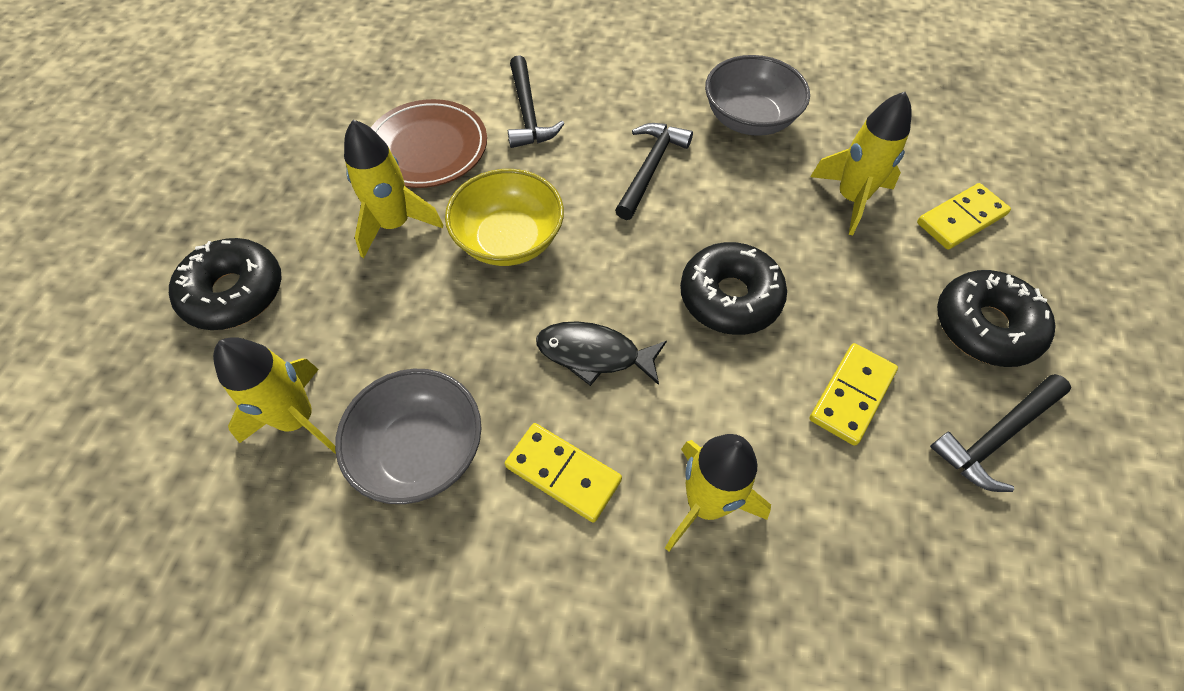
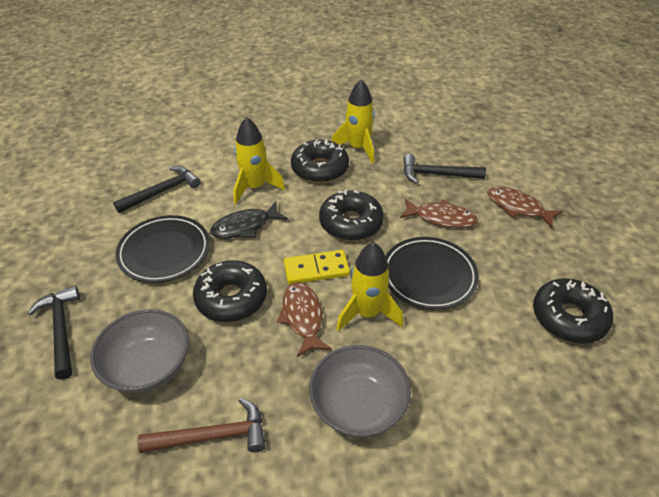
black donut: 3 -> 4
black plate: 0 -> 2
brown fish: 0 -> 3
brown hammer: 0 -> 1
brown plate: 1 -> 0
yellow bowl: 1 -> 0
yellow domino: 3 -> 1
yellow rocket: 4 -> 3

